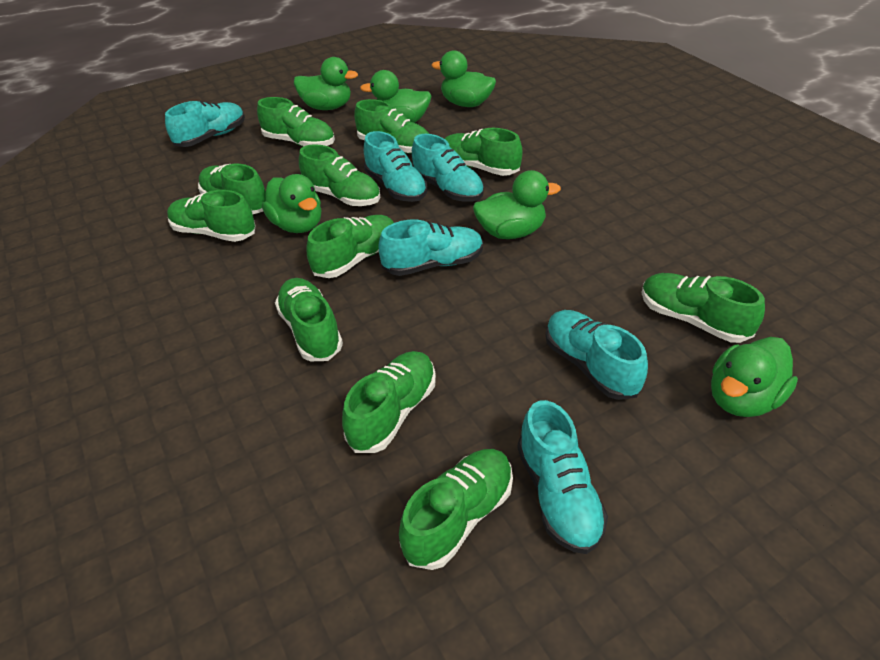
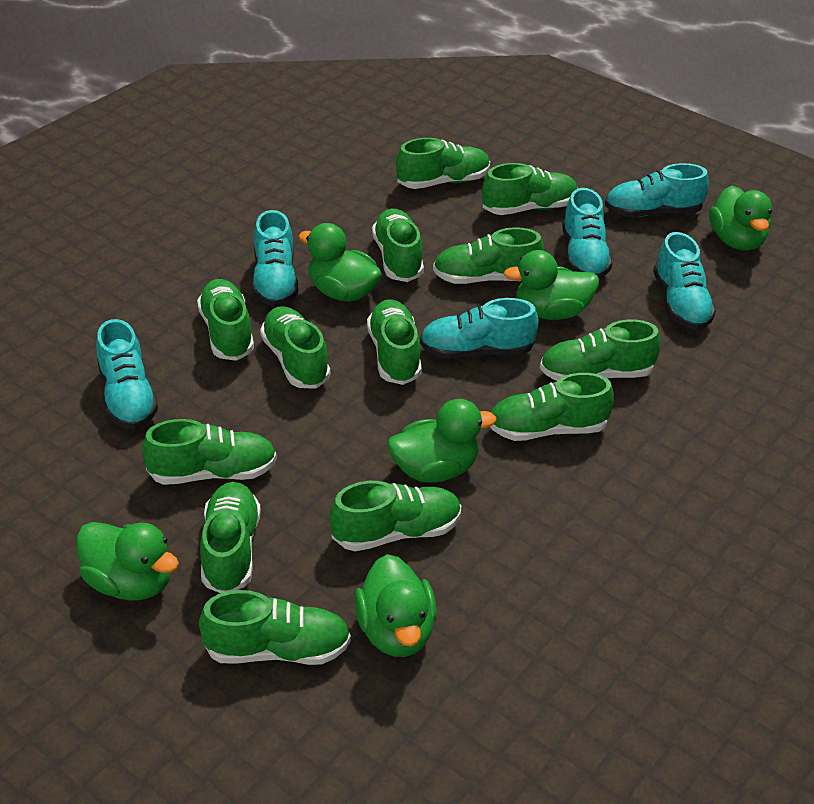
green shoe: 11 -> 13

